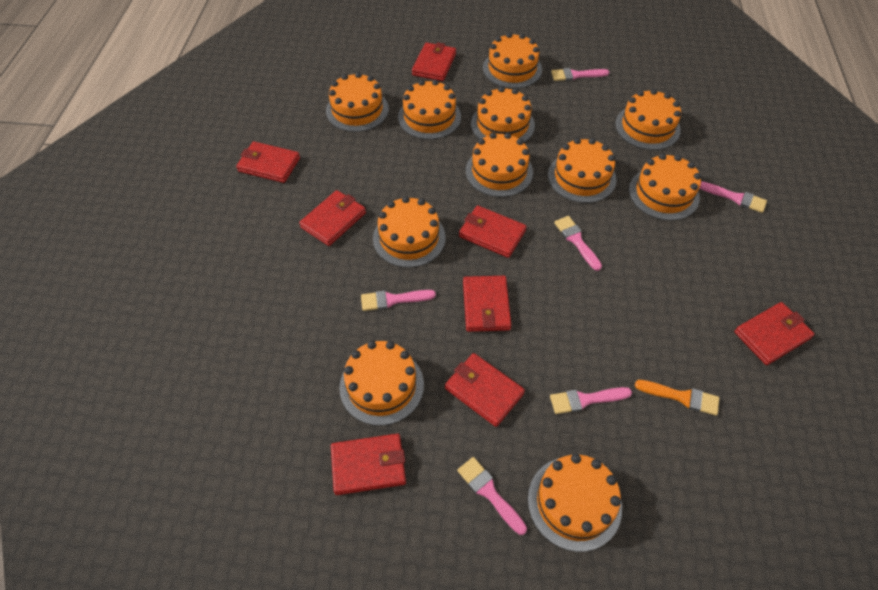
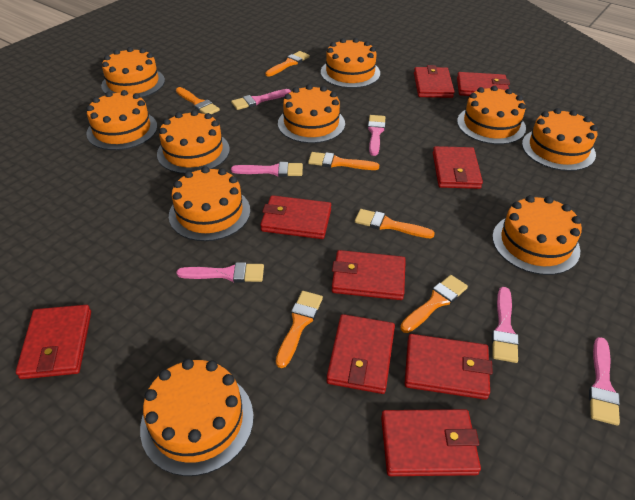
orange brush: 1 -> 6
orange cake: 11 -> 10
red wallet: 8 -> 9

